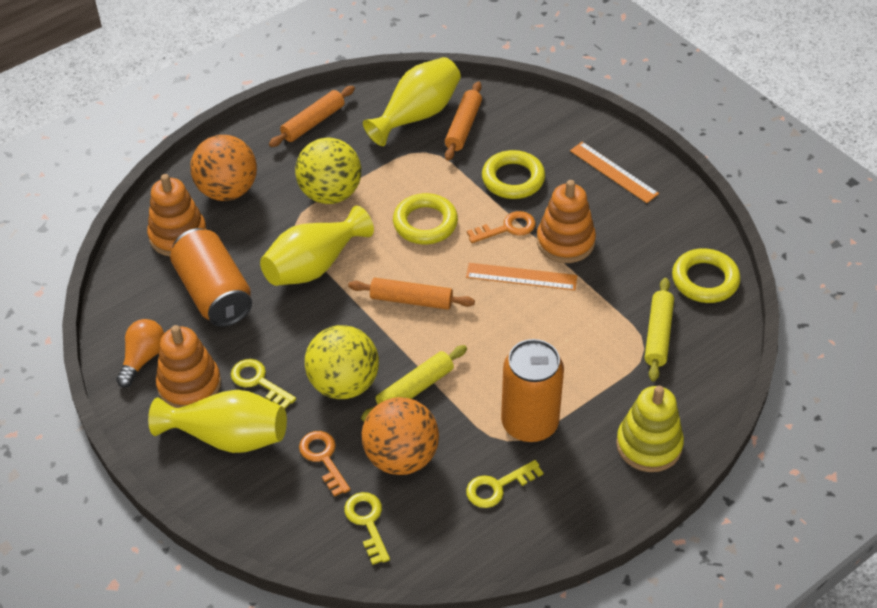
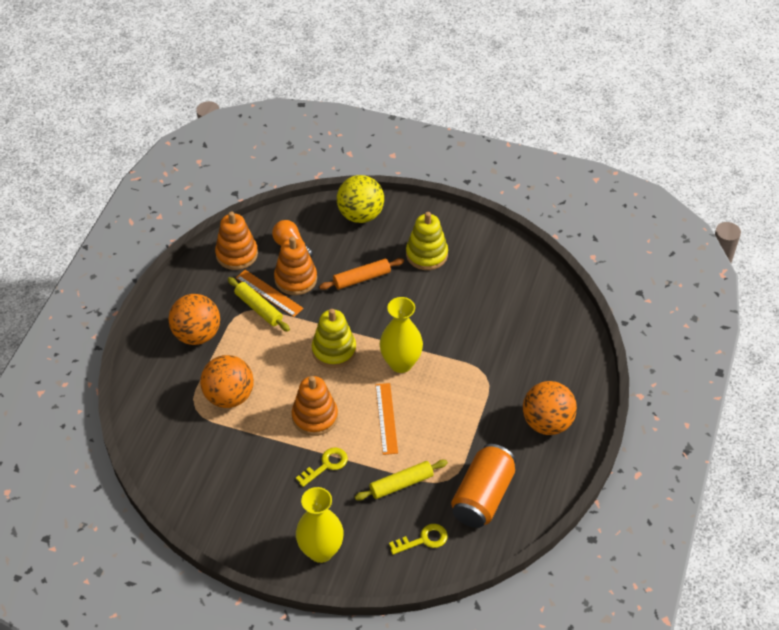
orange ball: 2 -> 3
orange can: 2 -> 1
orange key: 2 -> 0
orange rolling pin: 3 -> 1
yellow ball: 2 -> 1
yellow key: 3 -> 2
yellow ring: 3 -> 0
yellow stacking toy: 1 -> 2
yellow vase: 3 -> 2

